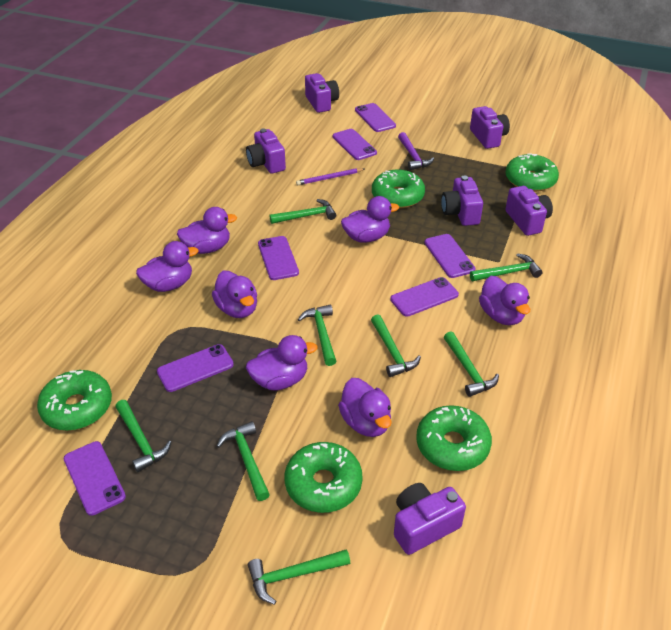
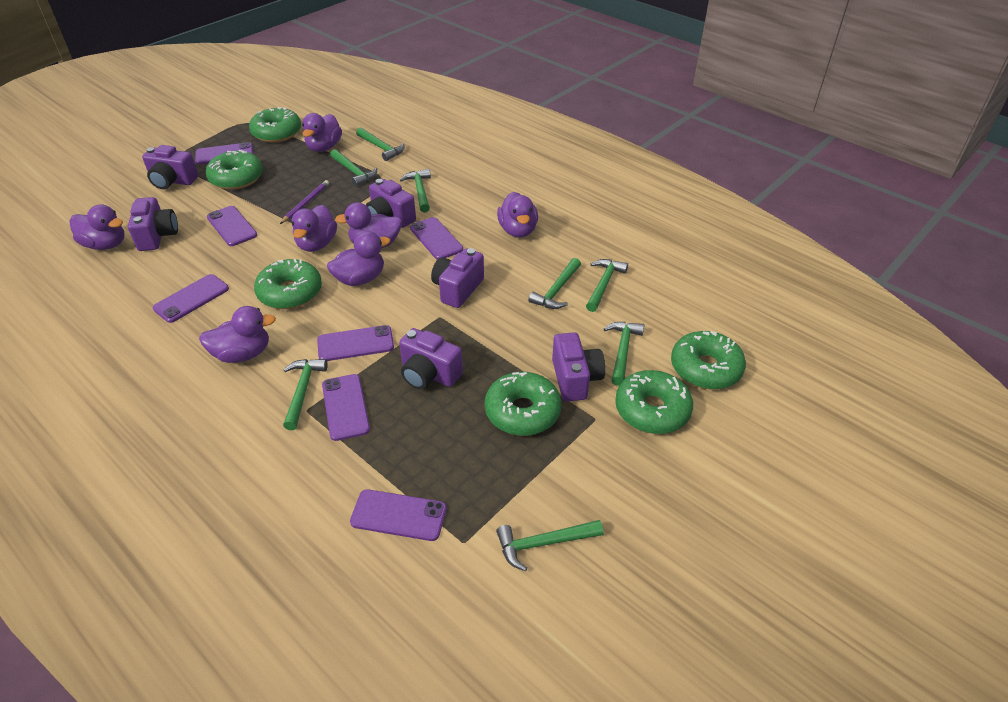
green donut: 5 -> 6
purple hammer: 1 -> 0

